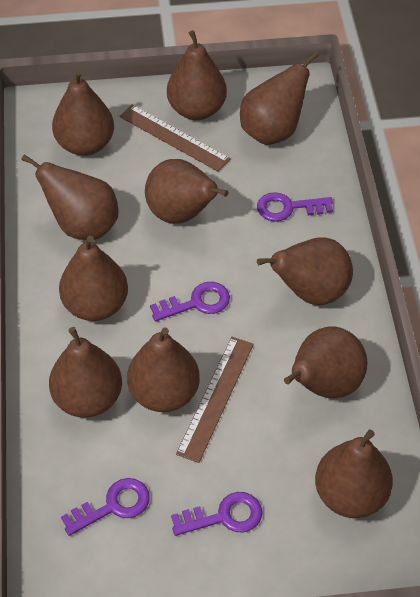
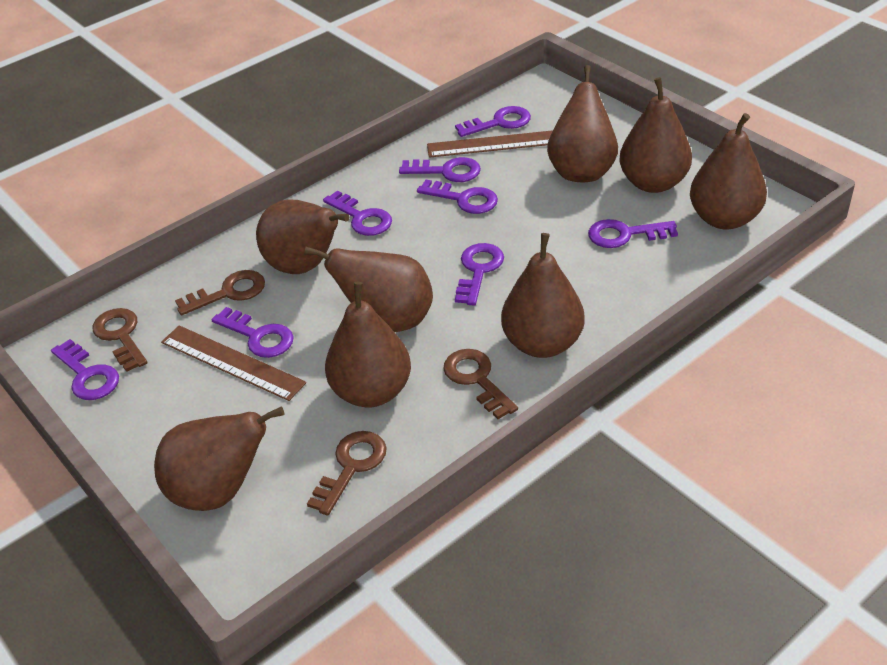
brown key: 0 -> 4
brown pear: 11 -> 8
purple key: 4 -> 8

